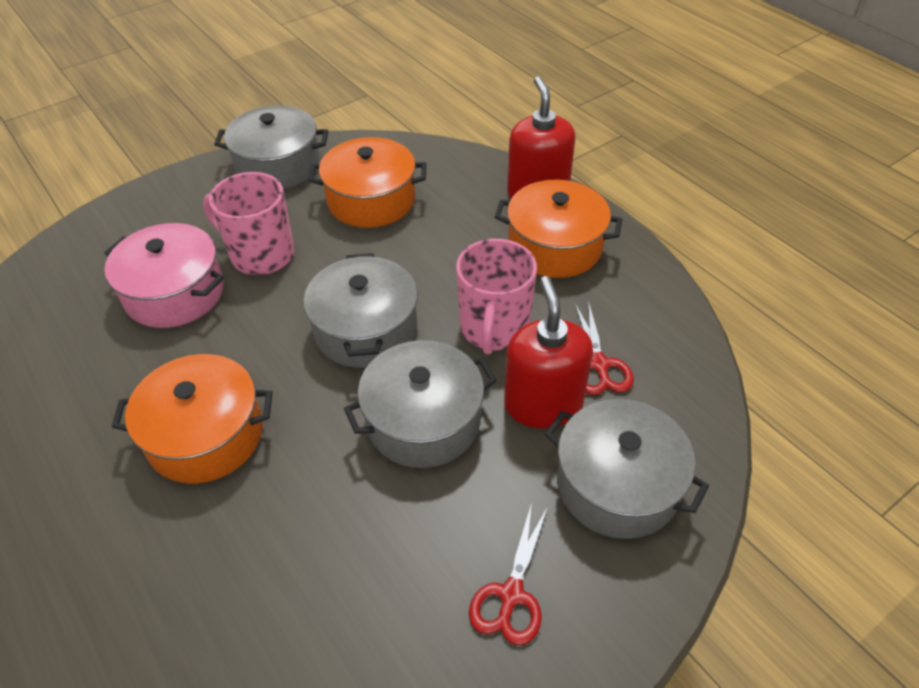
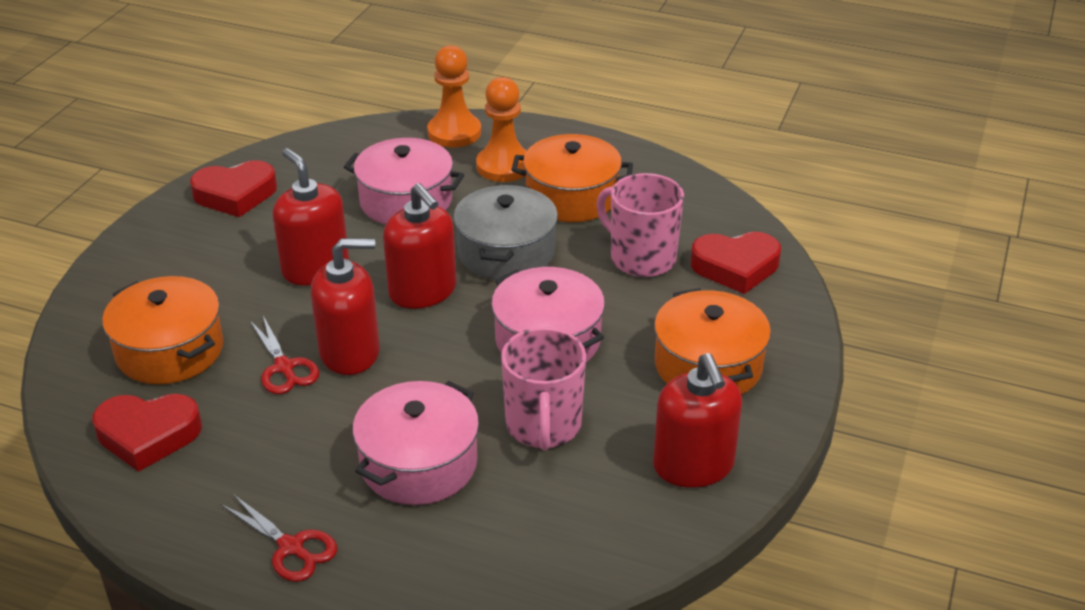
grey pot: 4 -> 1
orange pawn: 0 -> 2
pink pot: 1 -> 3
red heart: 0 -> 3
red soap dispenser: 2 -> 4

